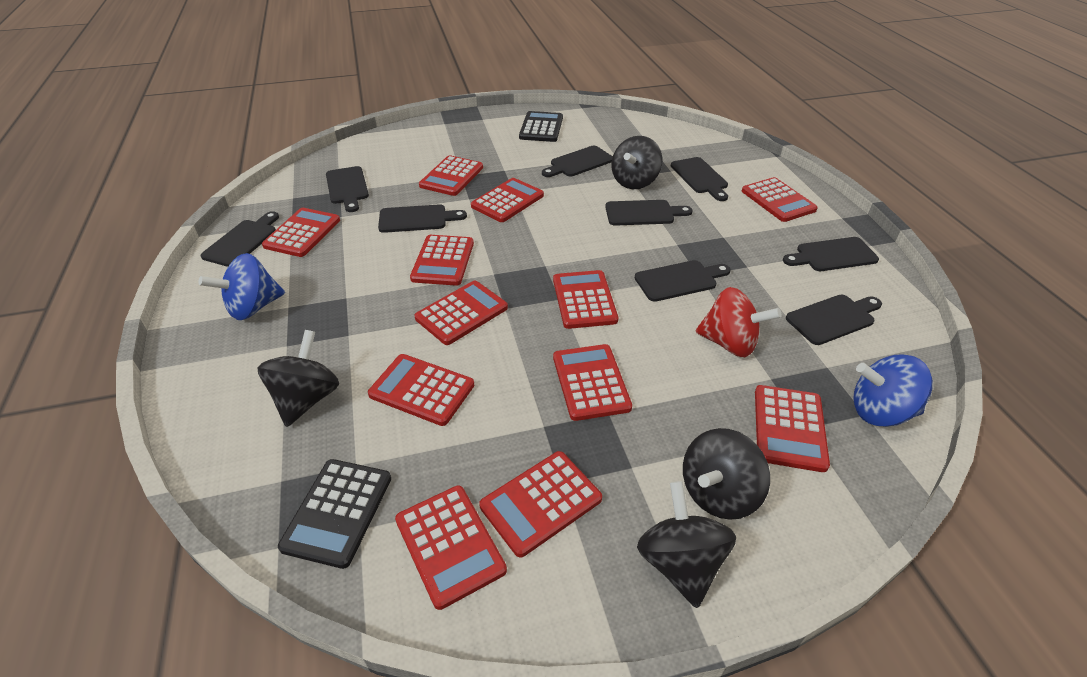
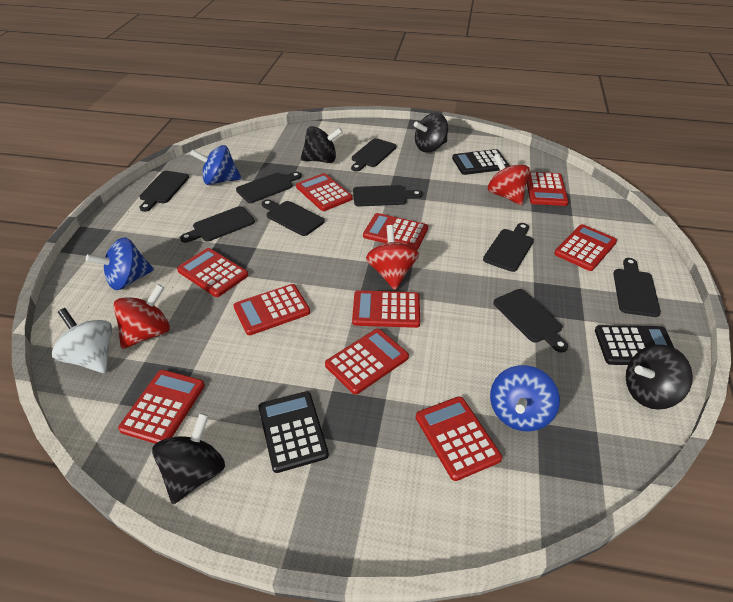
black calculator: 2 -> 3
blue spinning top: 2 -> 3
red calculator: 12 -> 10
red spinning top: 1 -> 3
white spinning top: 0 -> 1

